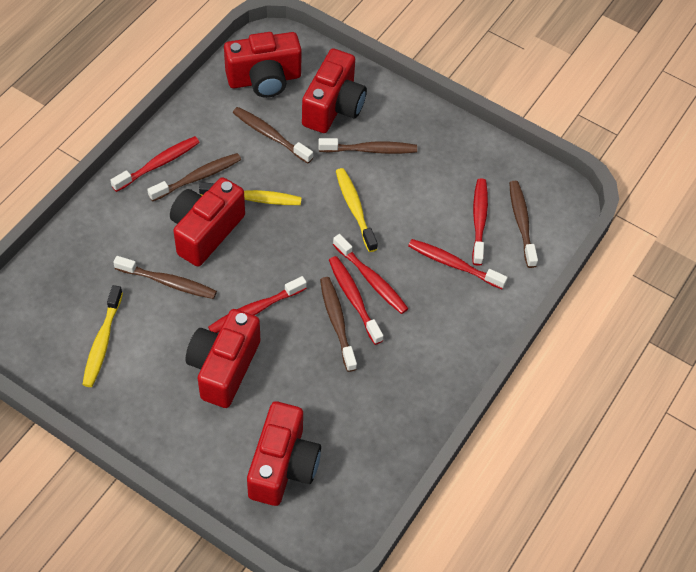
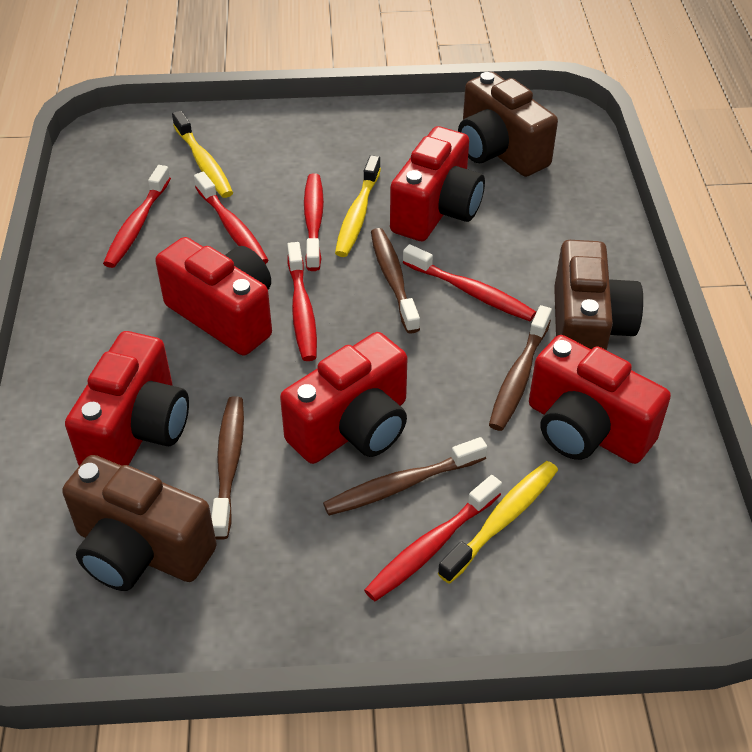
brown camera: 0 -> 3
brown toothbrush: 6 -> 4

